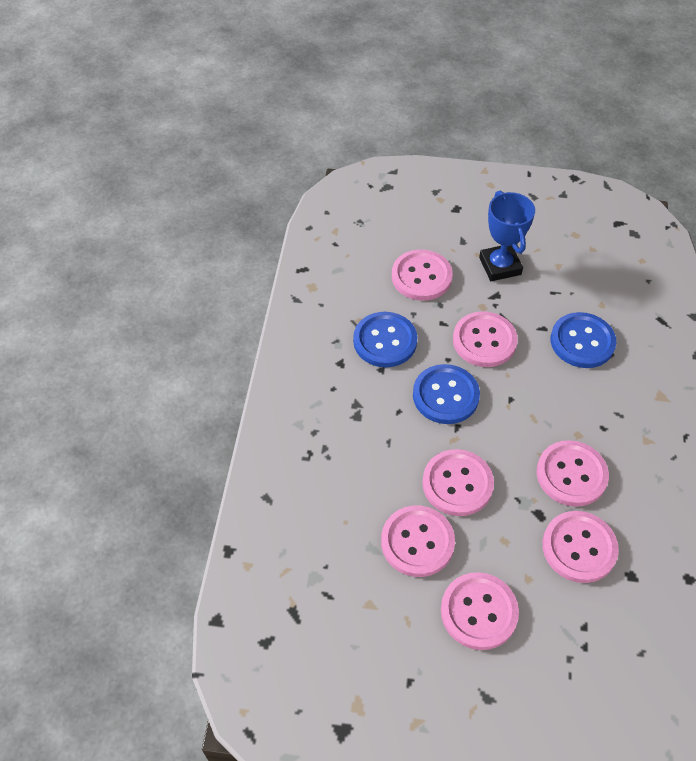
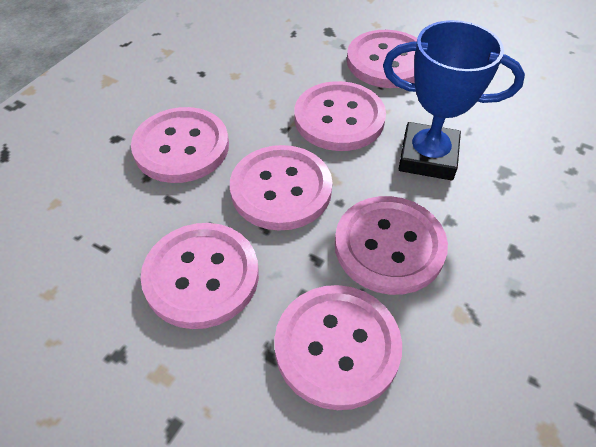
blue button: 3 -> 0

